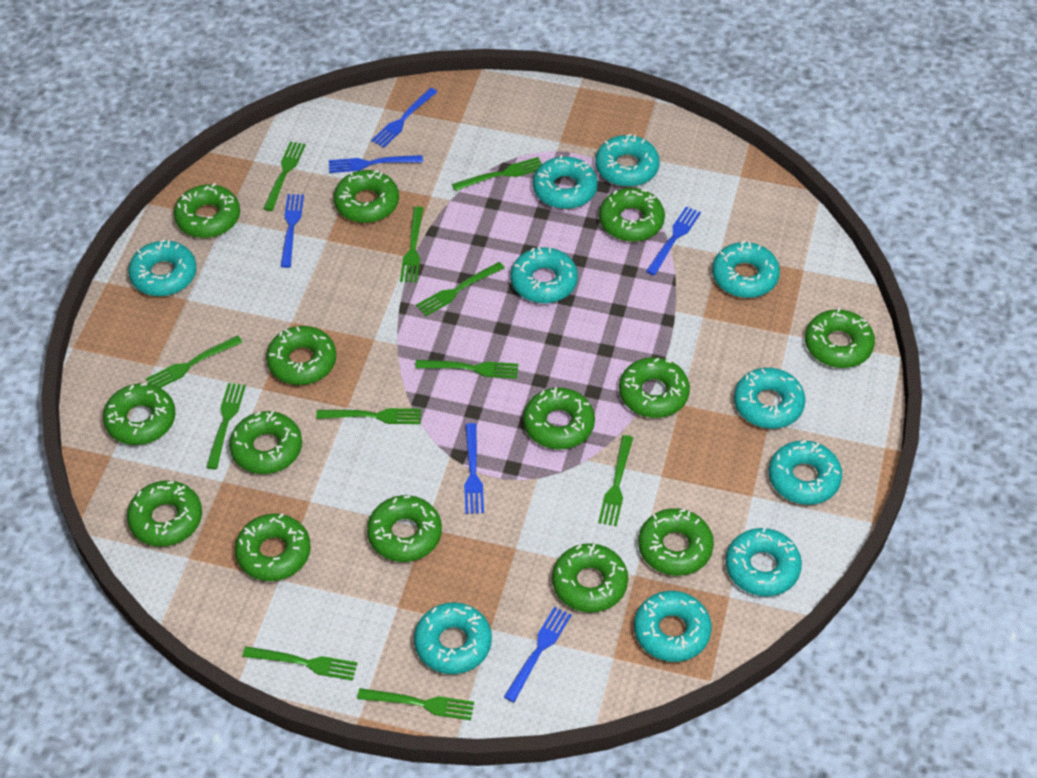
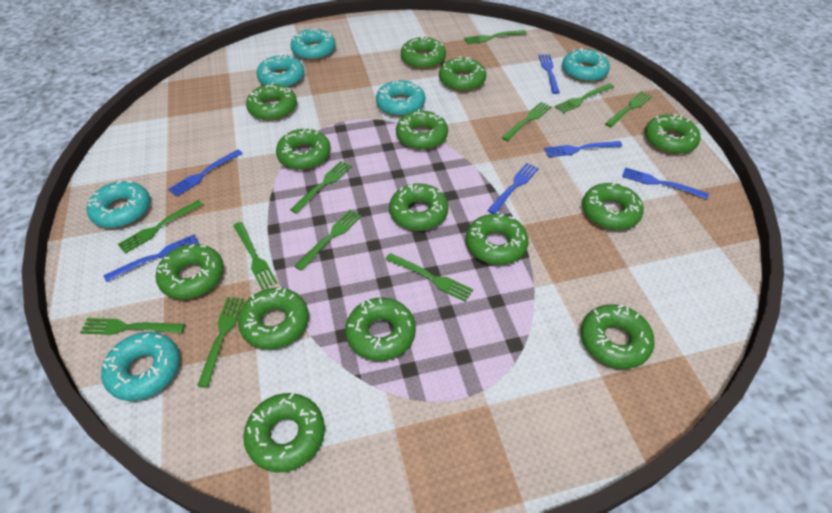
turquoise donut: 10 -> 6

